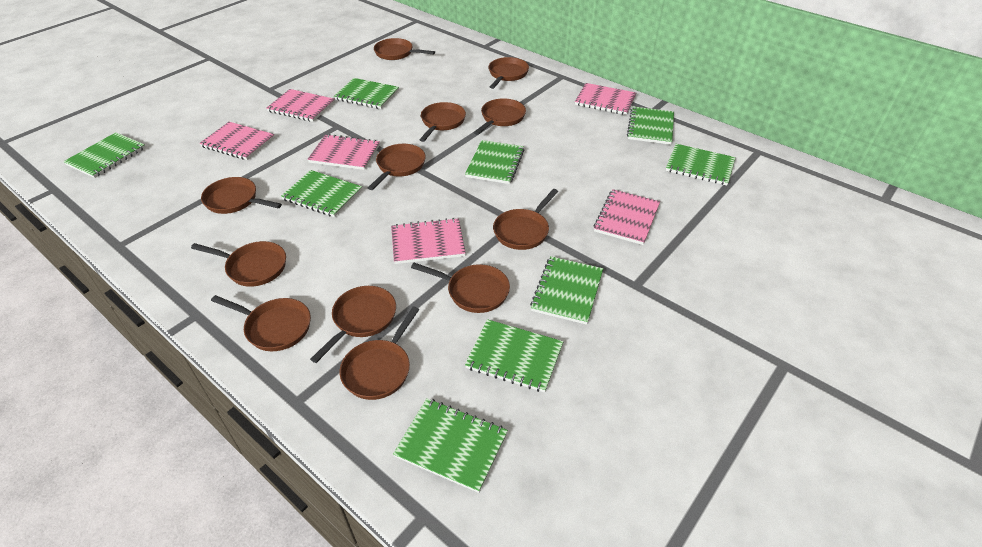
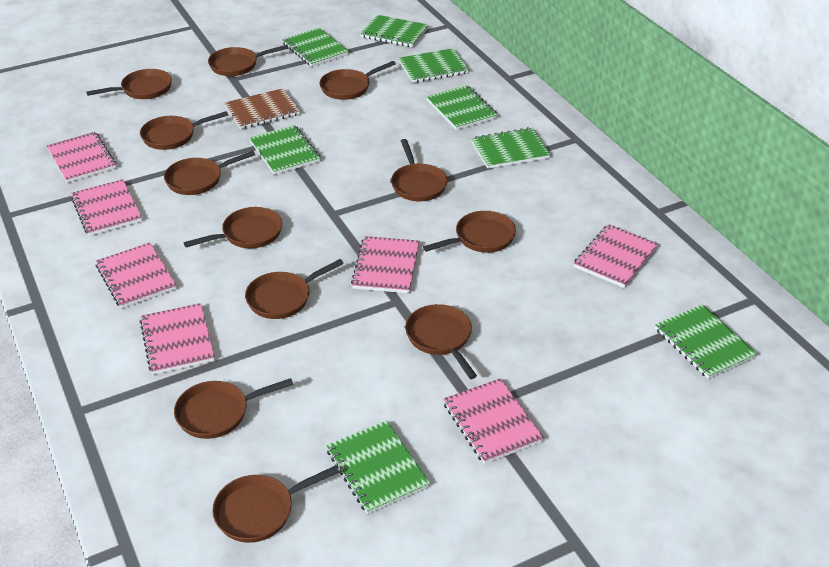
brown notebook: 0 -> 1
green notebook: 9 -> 8
pink notebook: 6 -> 7

